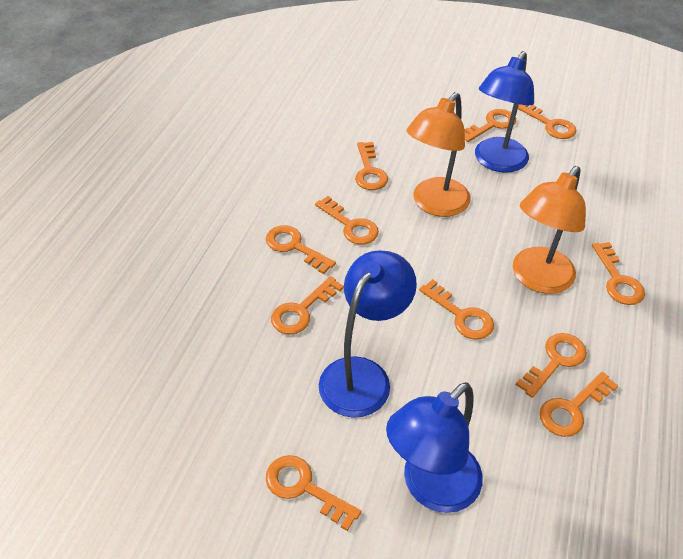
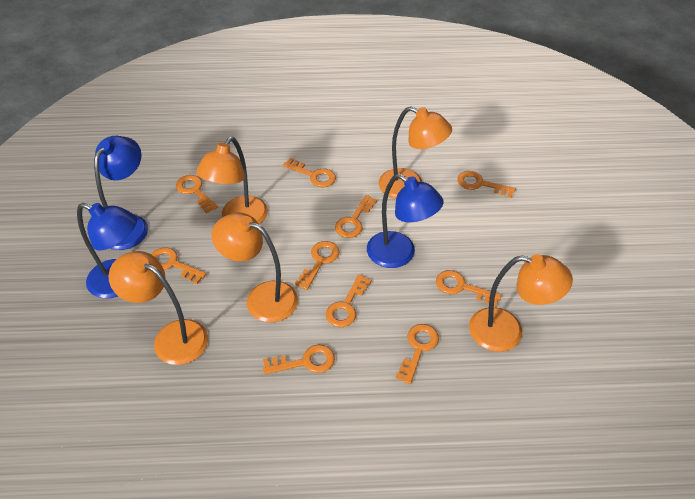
orange key: 11 -> 10
orange lamp: 2 -> 5

